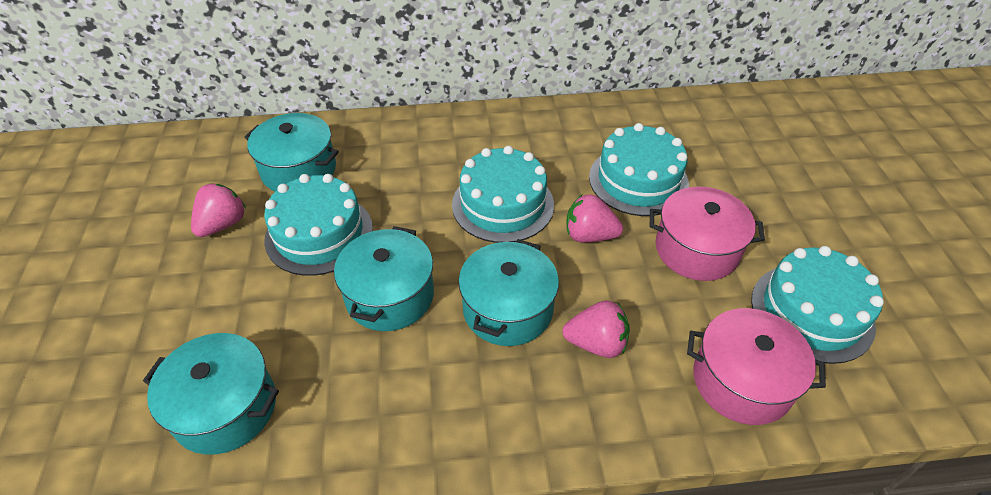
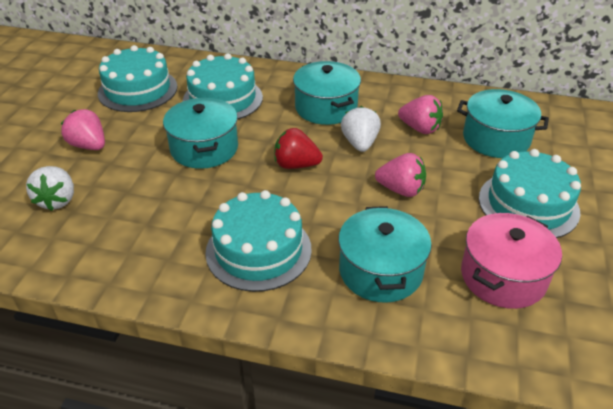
pink pot: 2 -> 1
red strawberry: 0 -> 1
white strawberry: 0 -> 2

